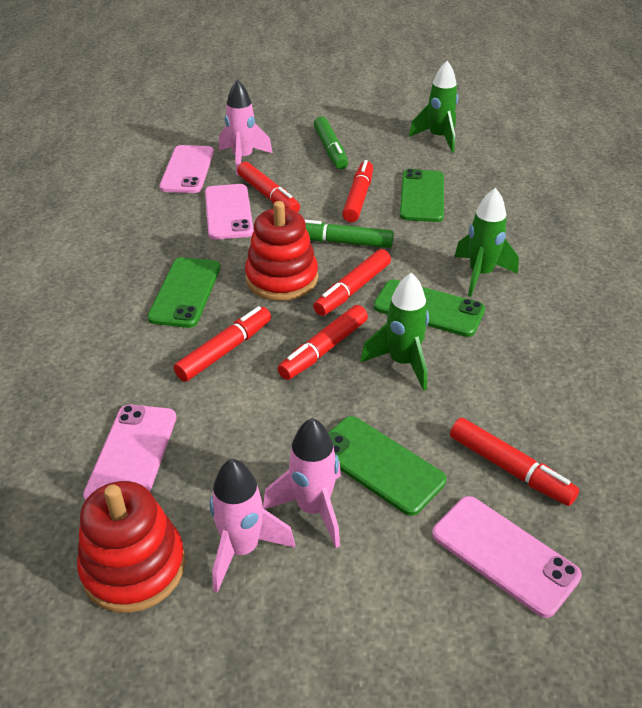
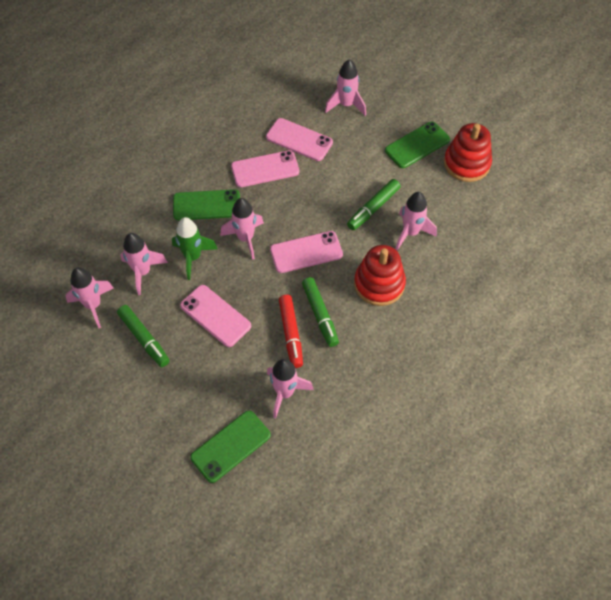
green marker: 2 -> 3
green phone: 4 -> 3
green rocket: 3 -> 1
pink rocket: 3 -> 6
red marker: 6 -> 1

